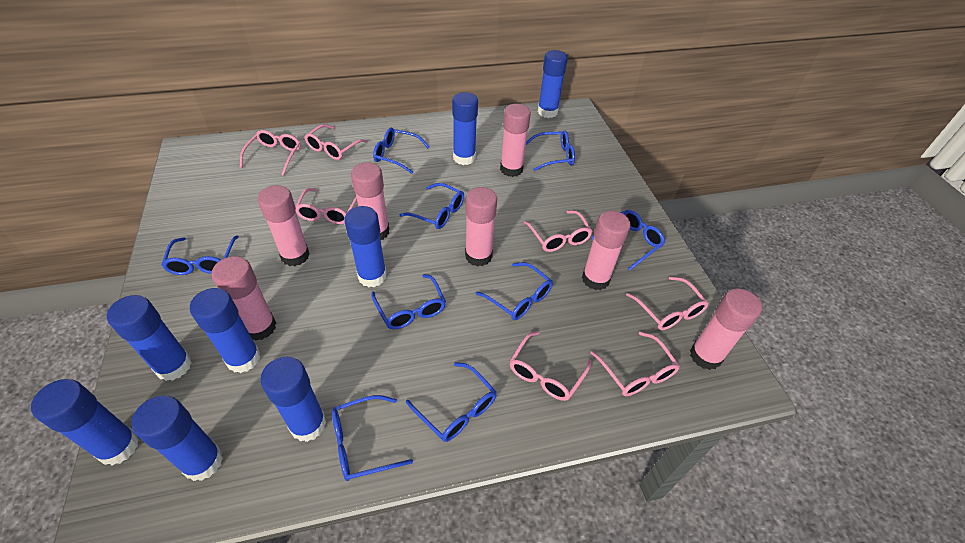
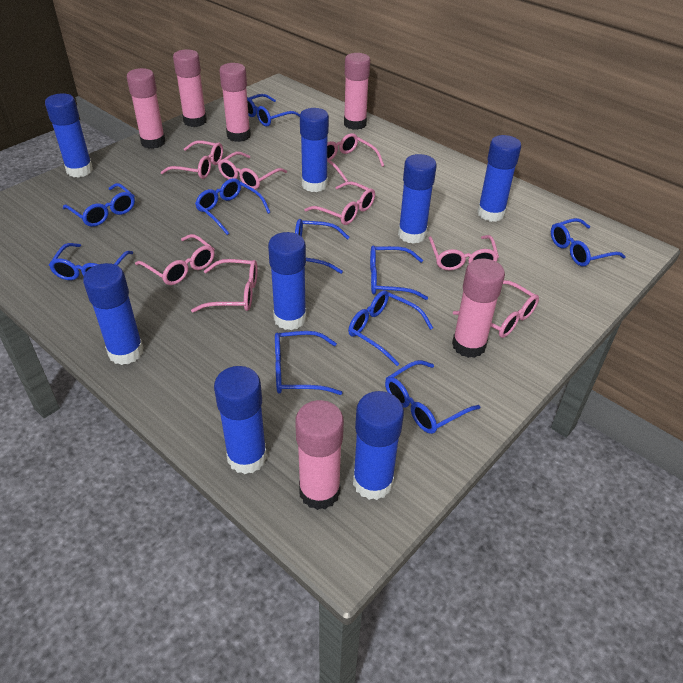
blue glasses: 9 -> 10
pink glasses: 7 -> 8
pink glue stick: 7 -> 6

